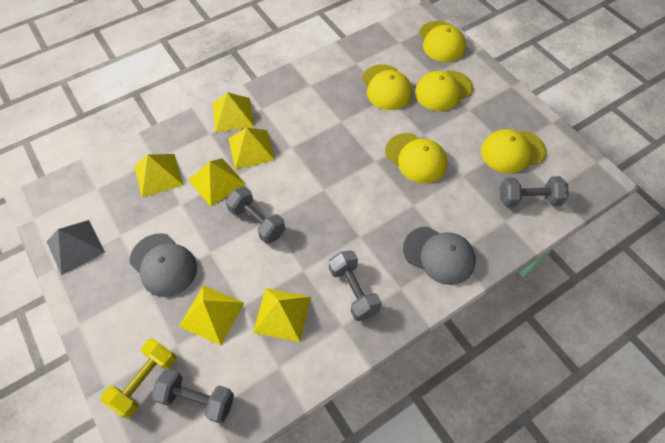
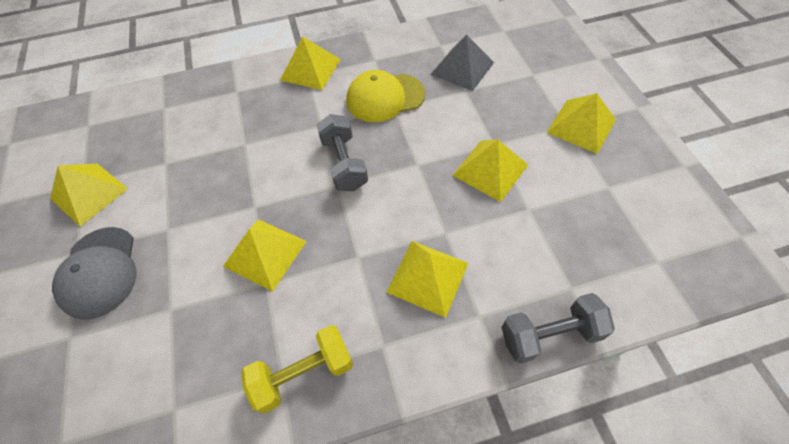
grey cap: 2 -> 1
grey dumbbell: 4 -> 2
yellow cap: 5 -> 1

